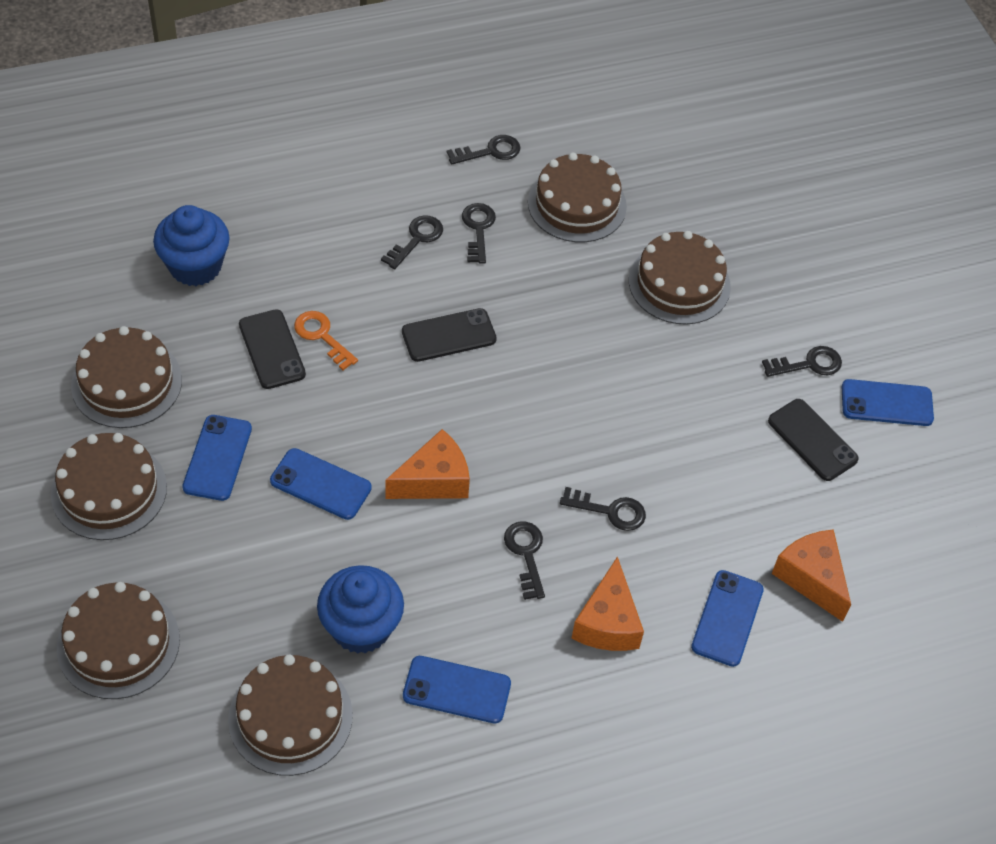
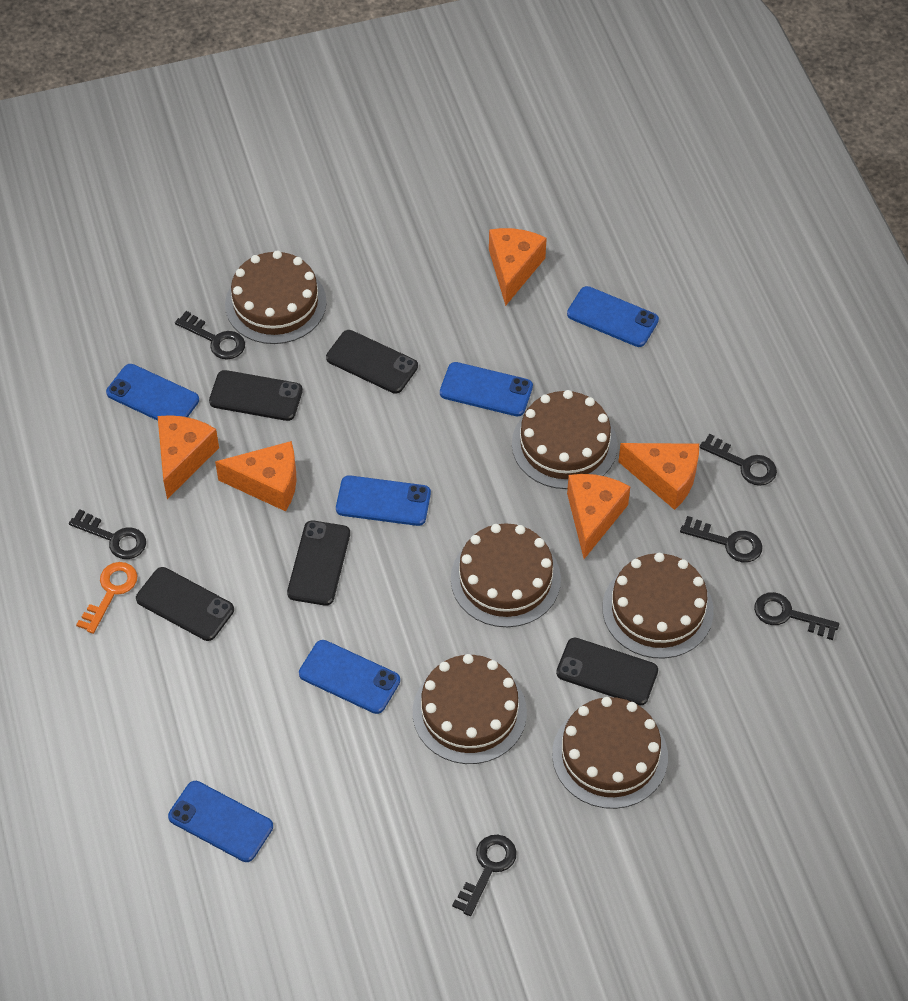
black phone: 3 -> 5
blue cupcake: 2 -> 0
blue phone: 5 -> 6
orange cheese: 3 -> 5

